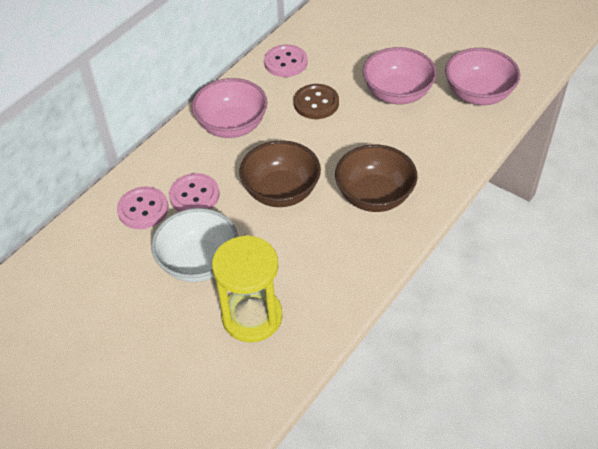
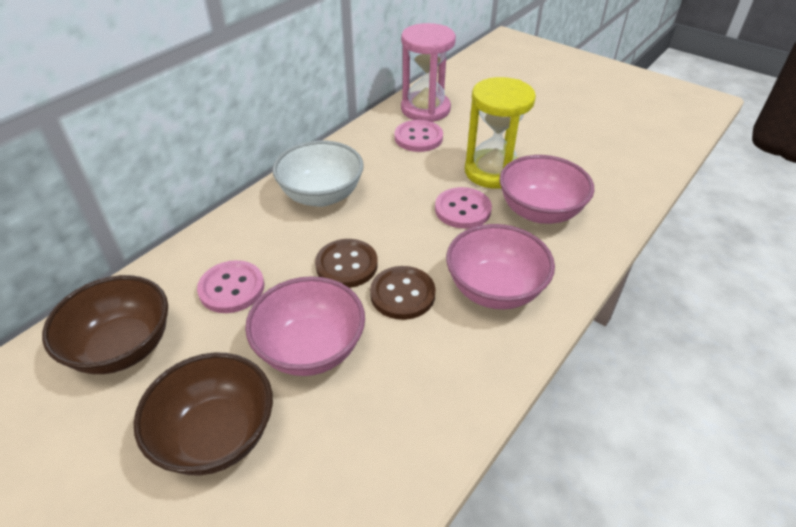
brown button: 1 -> 2
pink hourglass: 0 -> 1

